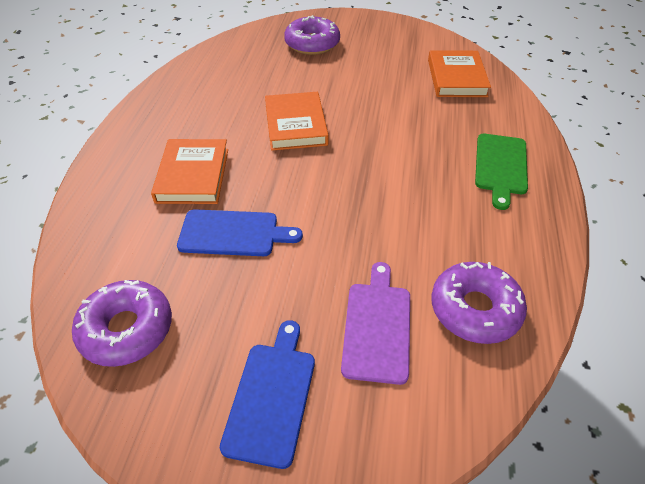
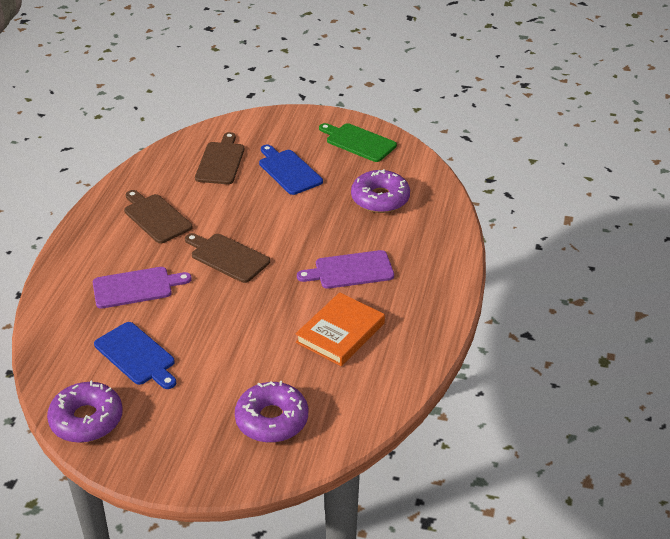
brown cutting board: 0 -> 3
orange book: 3 -> 1
purple cutting board: 1 -> 2

